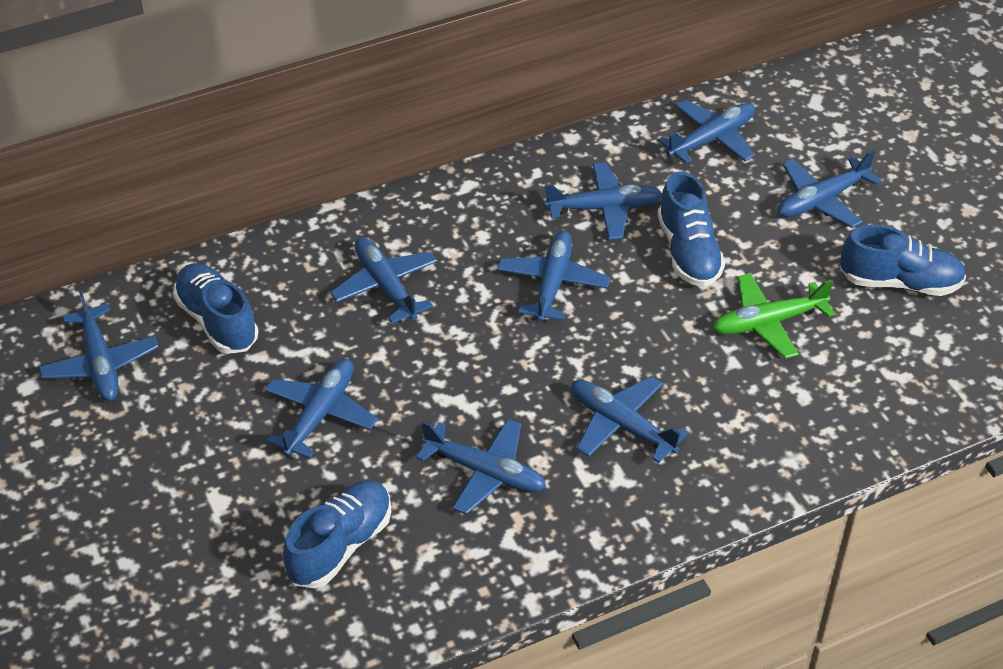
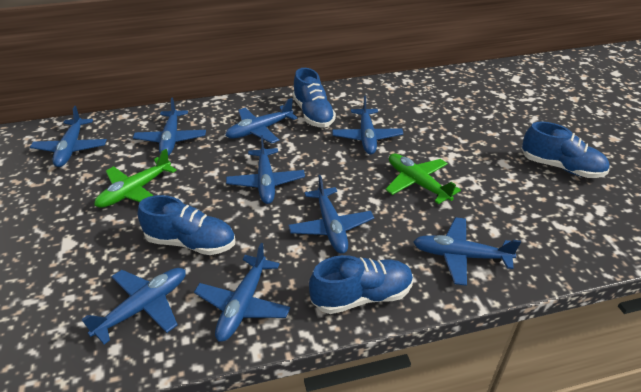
green plane: 1 -> 2

